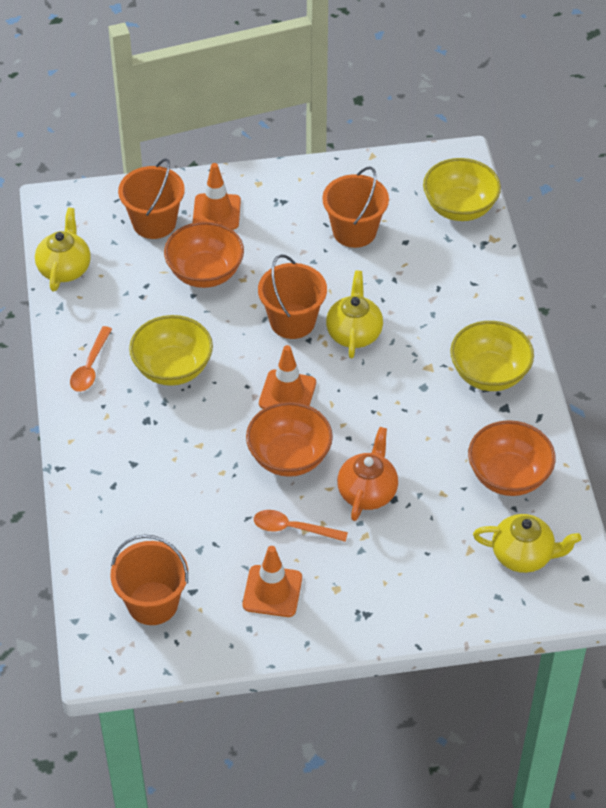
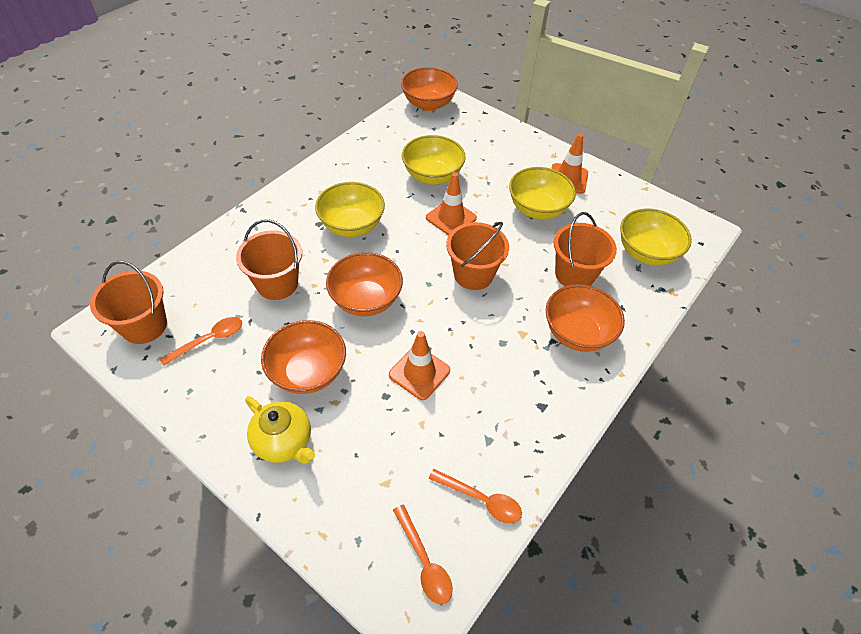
orange bowl: 3 -> 4
orange spoon: 2 -> 3
orange teapot: 1 -> 0
yellow bowl: 3 -> 4
yellow teapot: 3 -> 1

